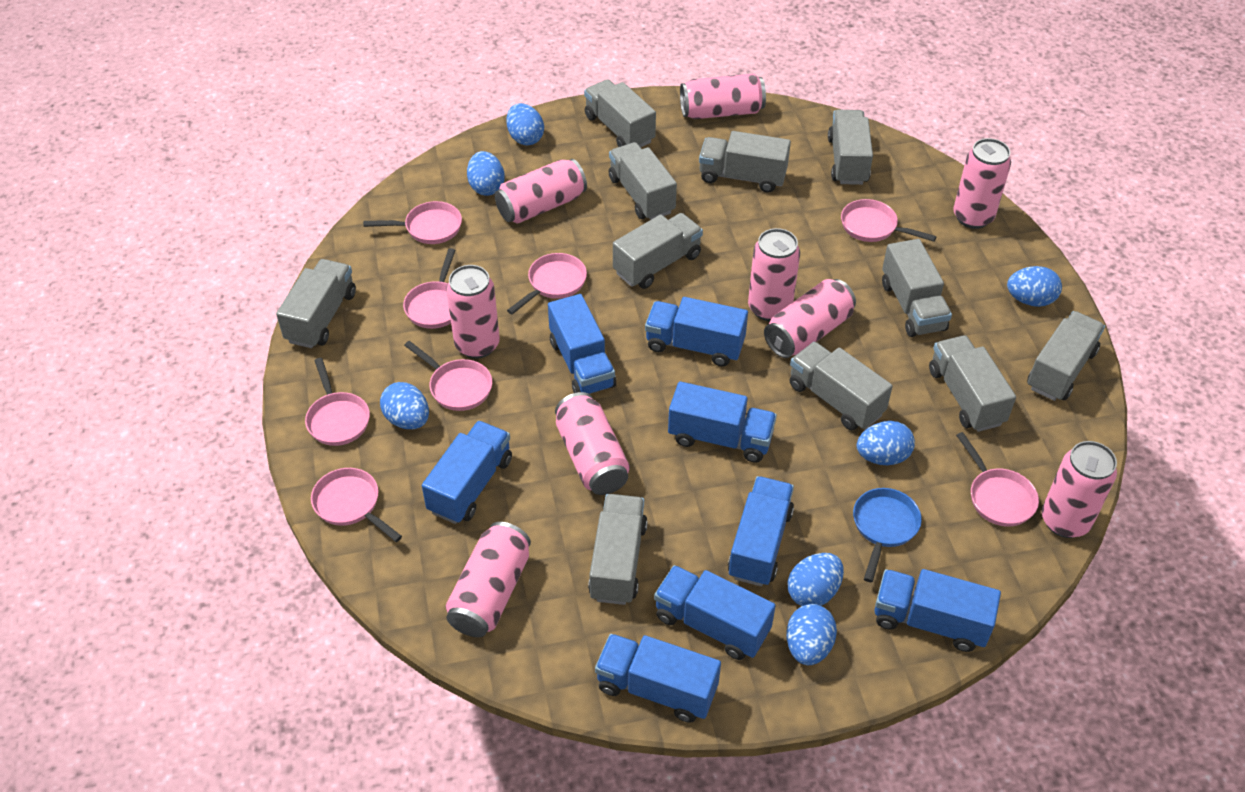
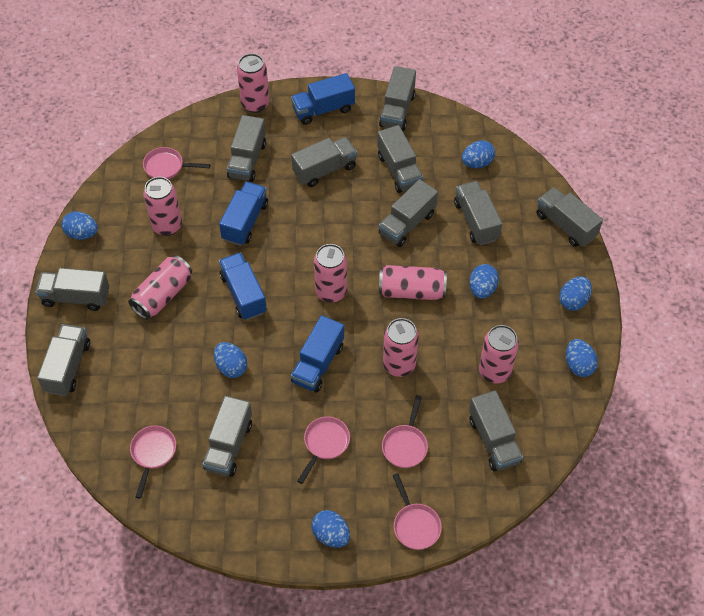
blue pan: 1 -> 0
blue truck: 8 -> 4
pink can: 9 -> 7
pink pan: 8 -> 5

